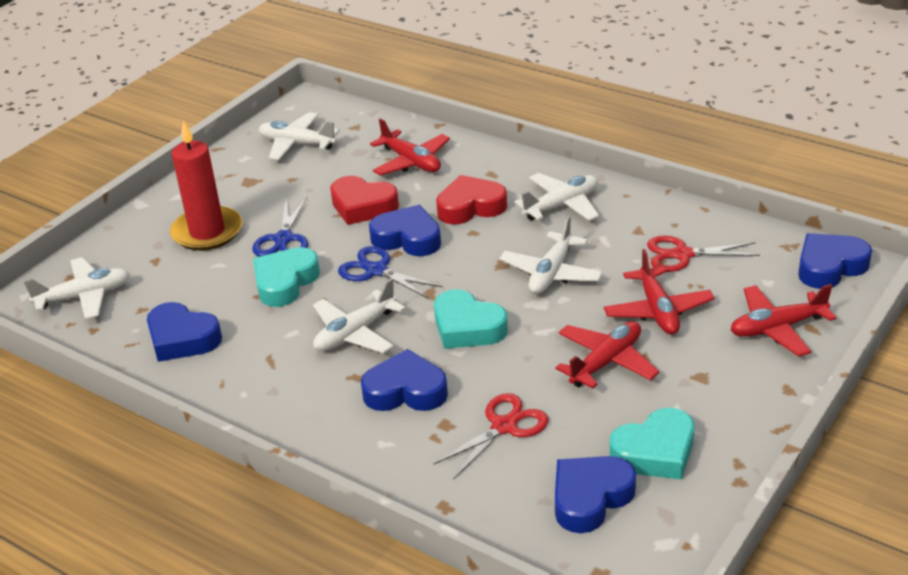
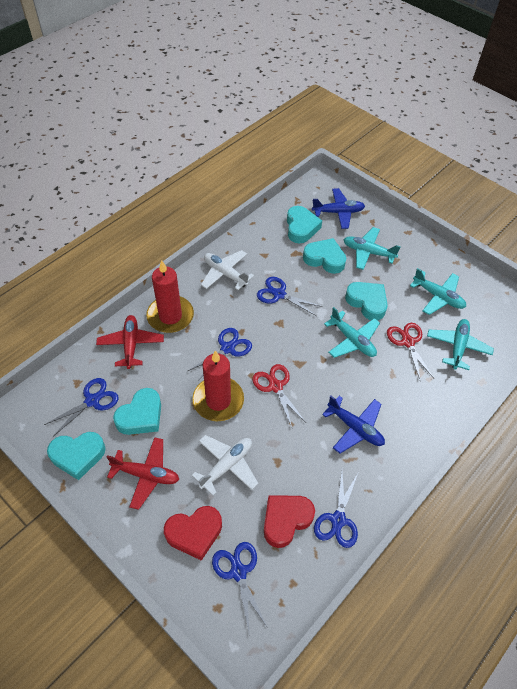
blue heart: 5 -> 0
blue plane: 0 -> 2
blue scissors: 2 -> 5
red candle: 1 -> 2
red plane: 4 -> 2
turquoise heart: 3 -> 5
turquoise plane: 0 -> 4
white plane: 5 -> 2

